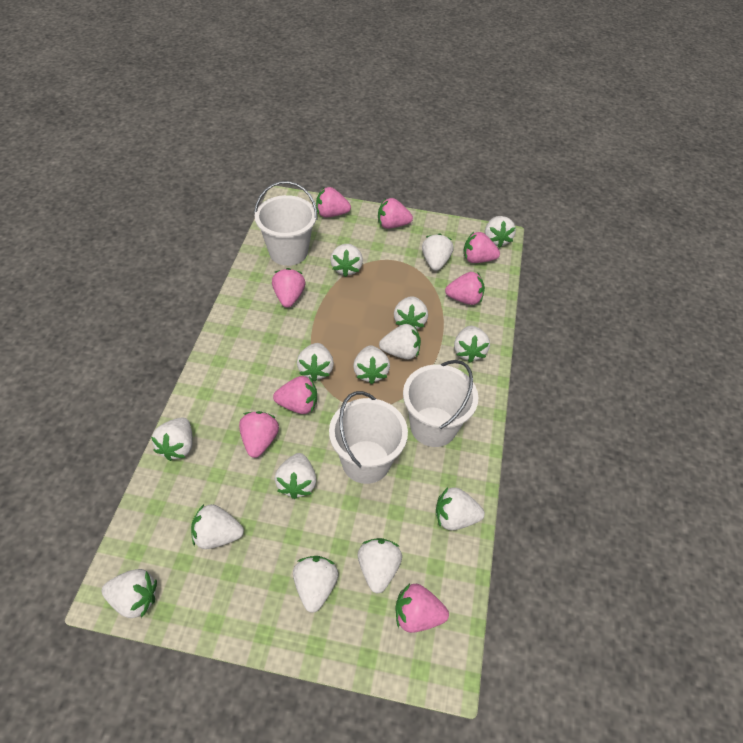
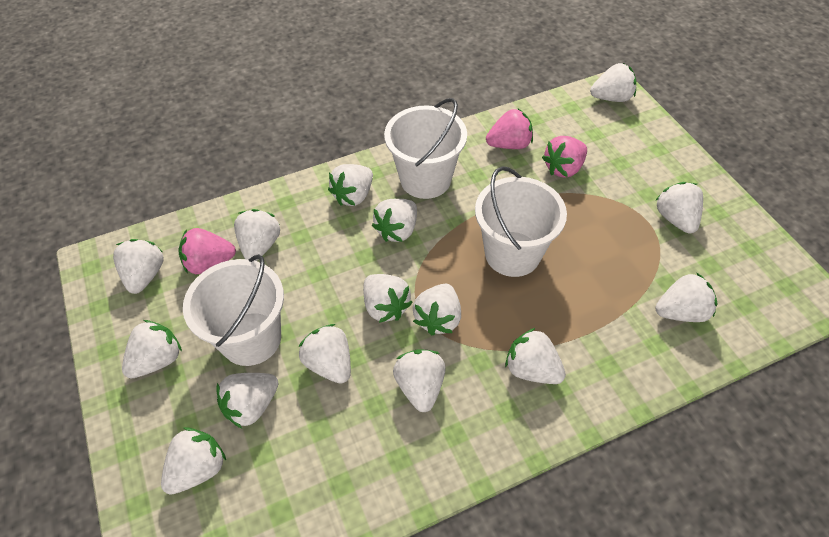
pink strawberry: 8 -> 3

